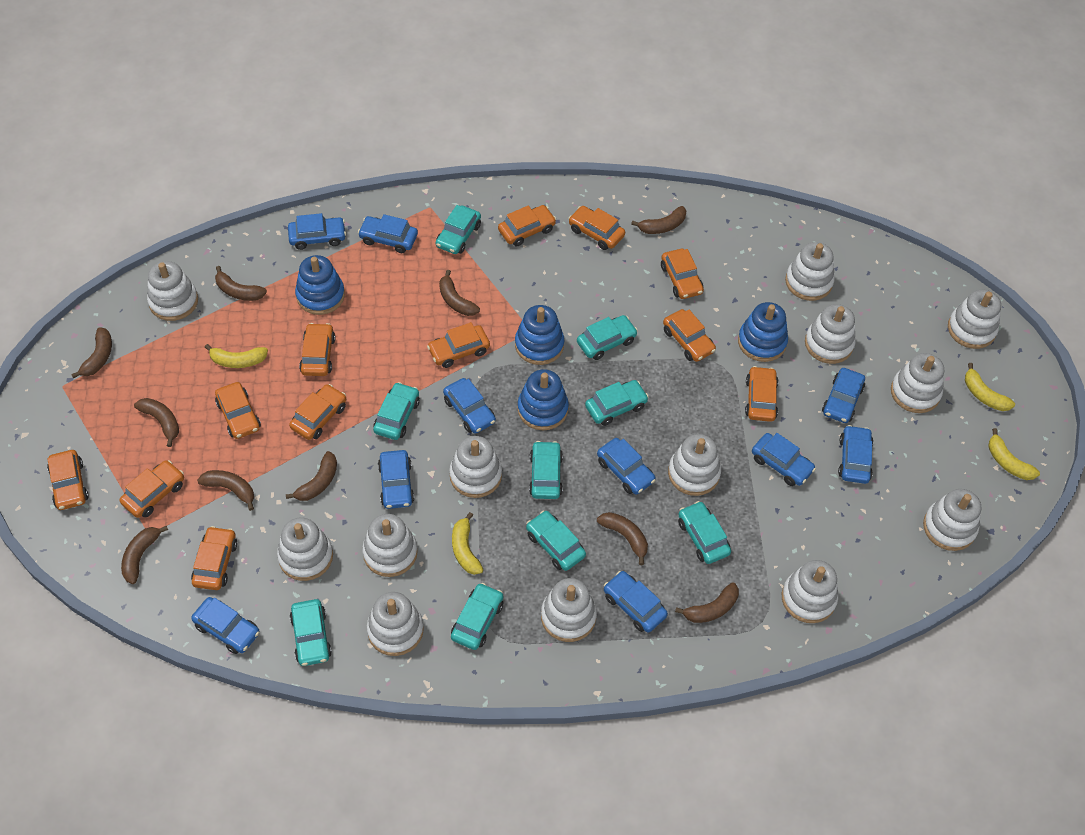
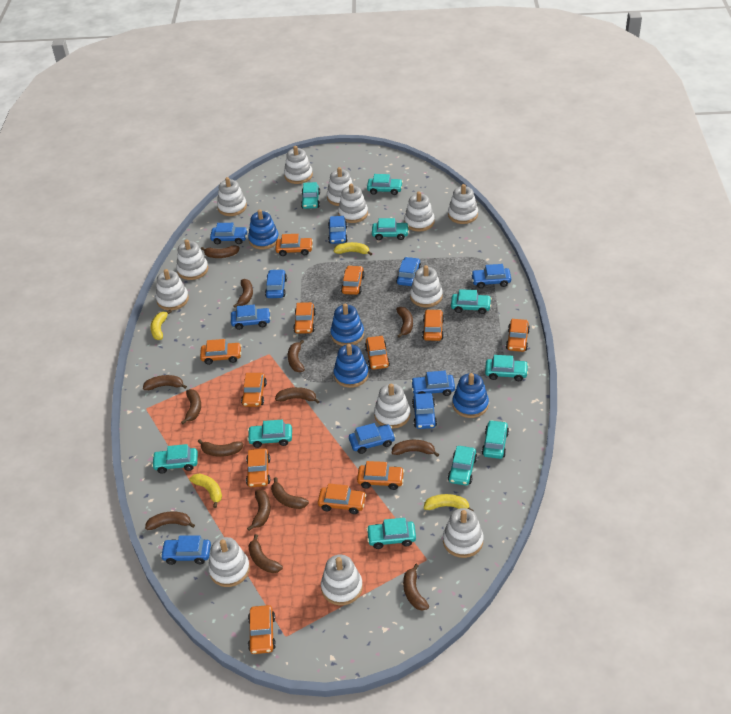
brown banana: 10 -> 14
turquoise car: 9 -> 10

